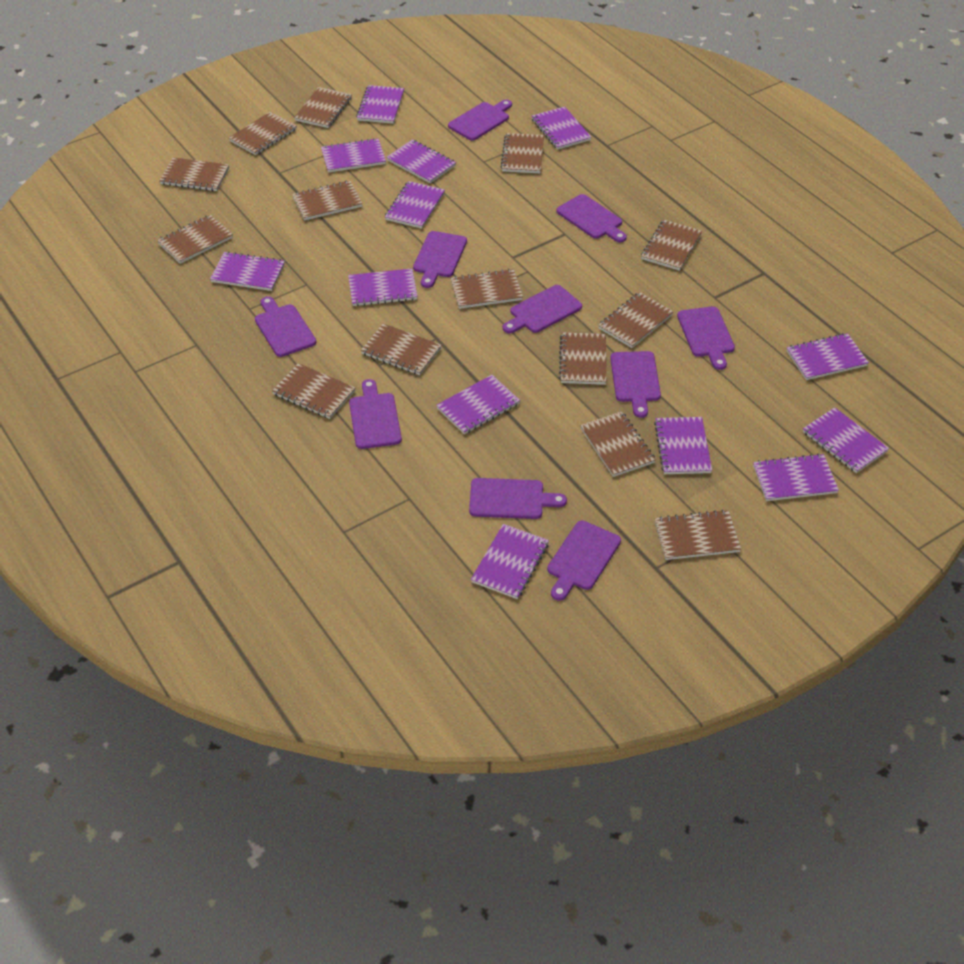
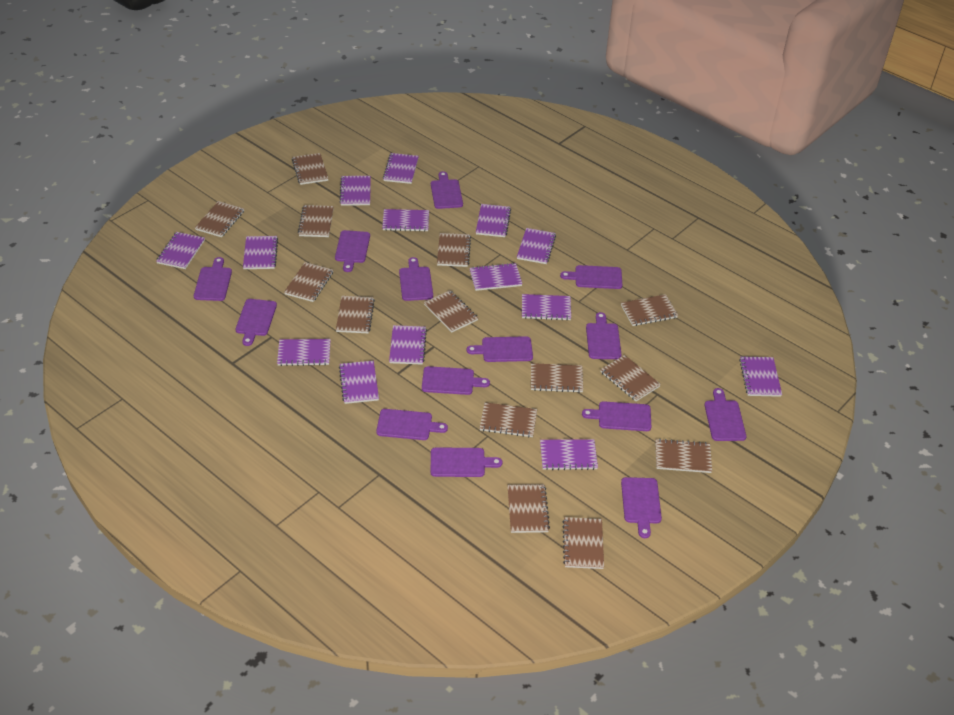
purple cutting board: 10 -> 14
purple notebook: 13 -> 14

